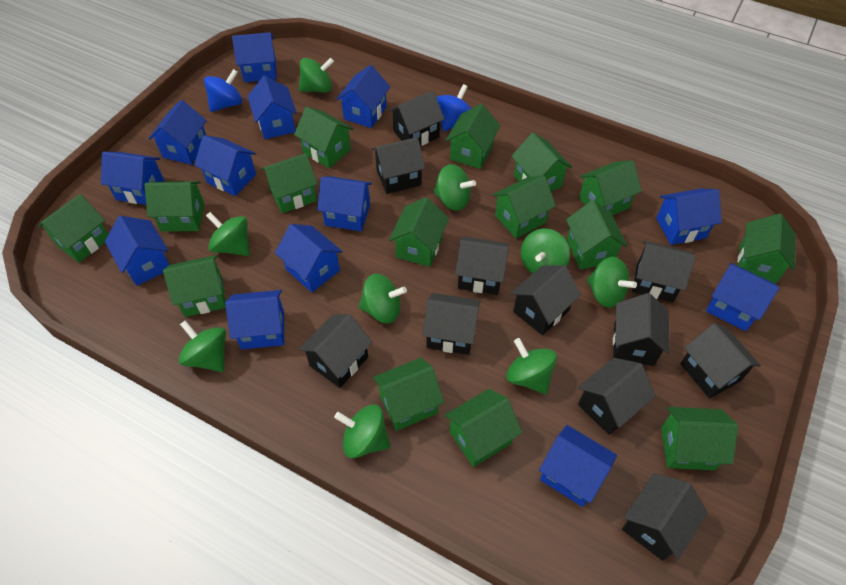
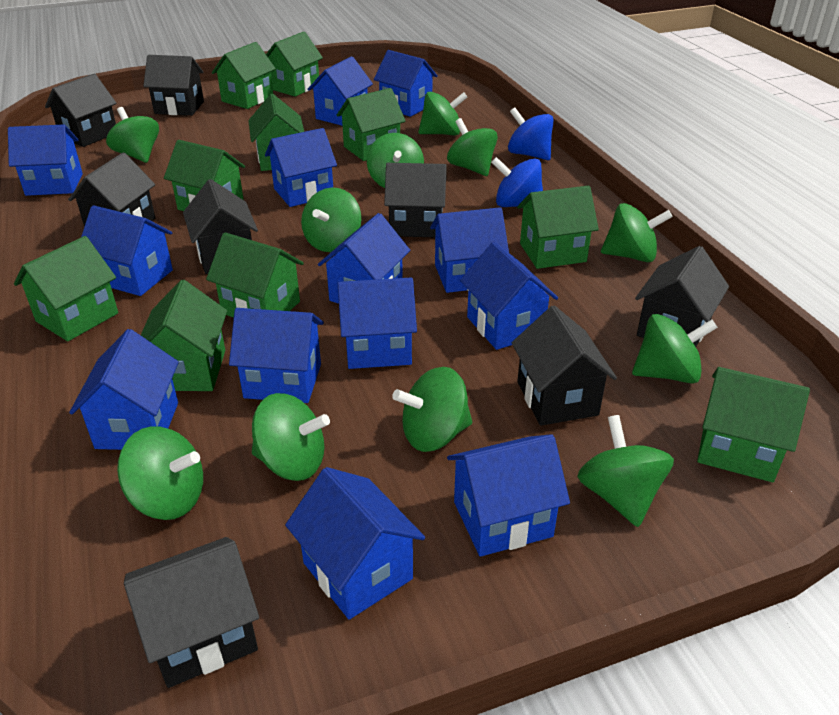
black house: 11 -> 8
green house: 15 -> 10
green spinning top: 9 -> 11

